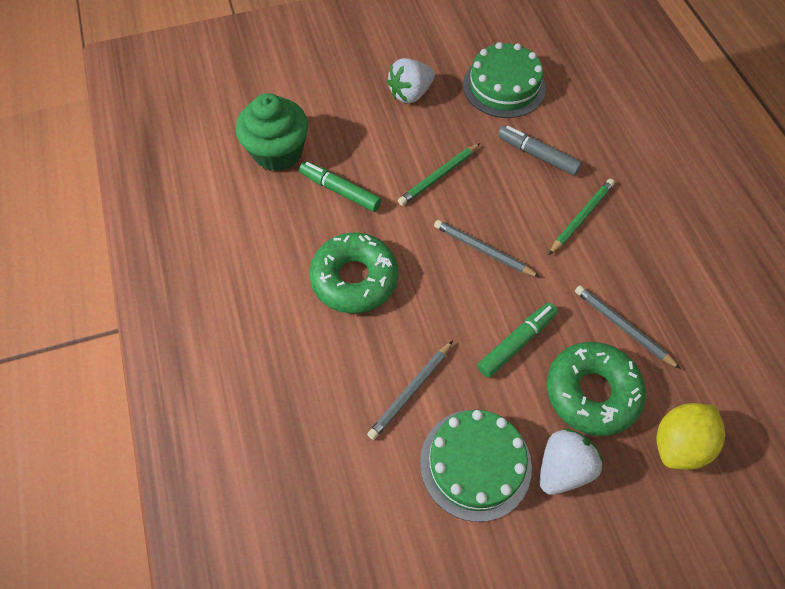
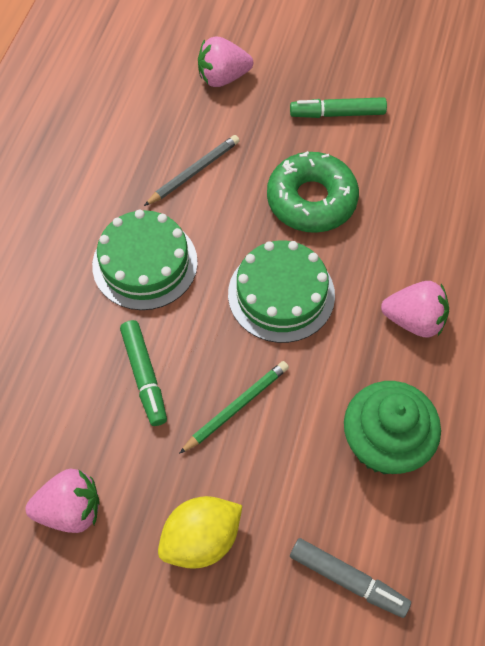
green donut: 2 -> 1
green pencil: 2 -> 1
grey pencil: 3 -> 1
pink strawberry: 0 -> 3
white strawberry: 2 -> 0

